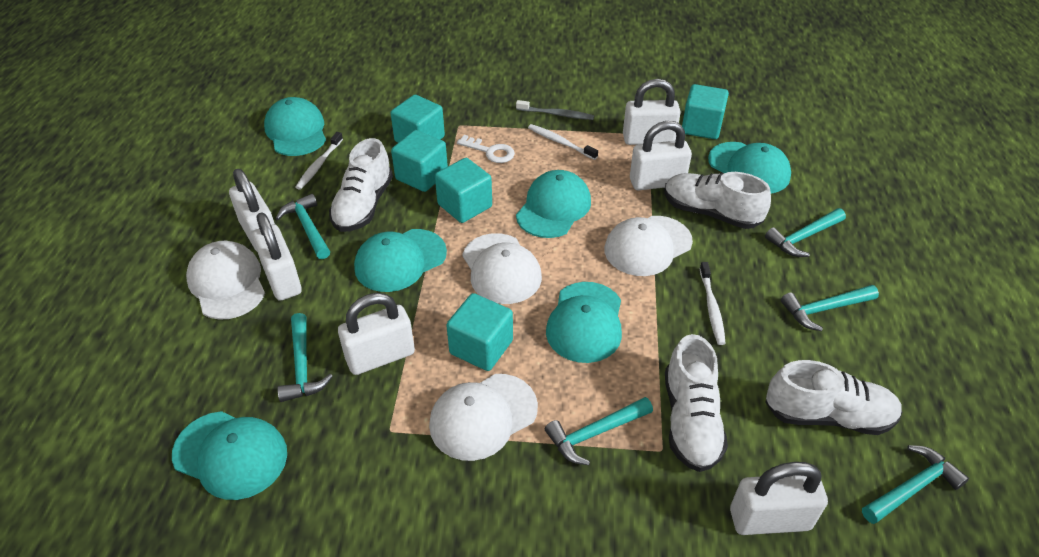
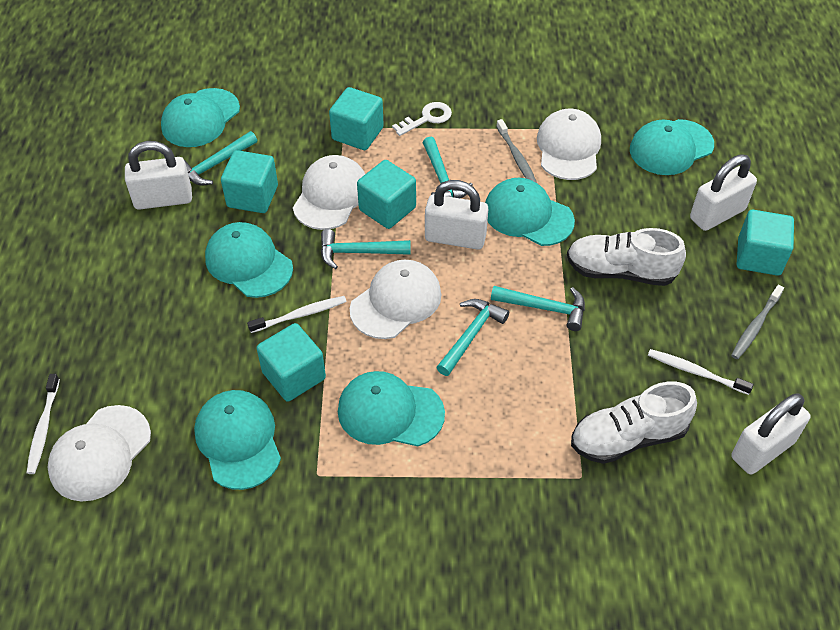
grey toothbrush: 1 -> 2
turquoise hammer: 6 -> 5
white padlock: 6 -> 4
white shoe: 4 -> 2

